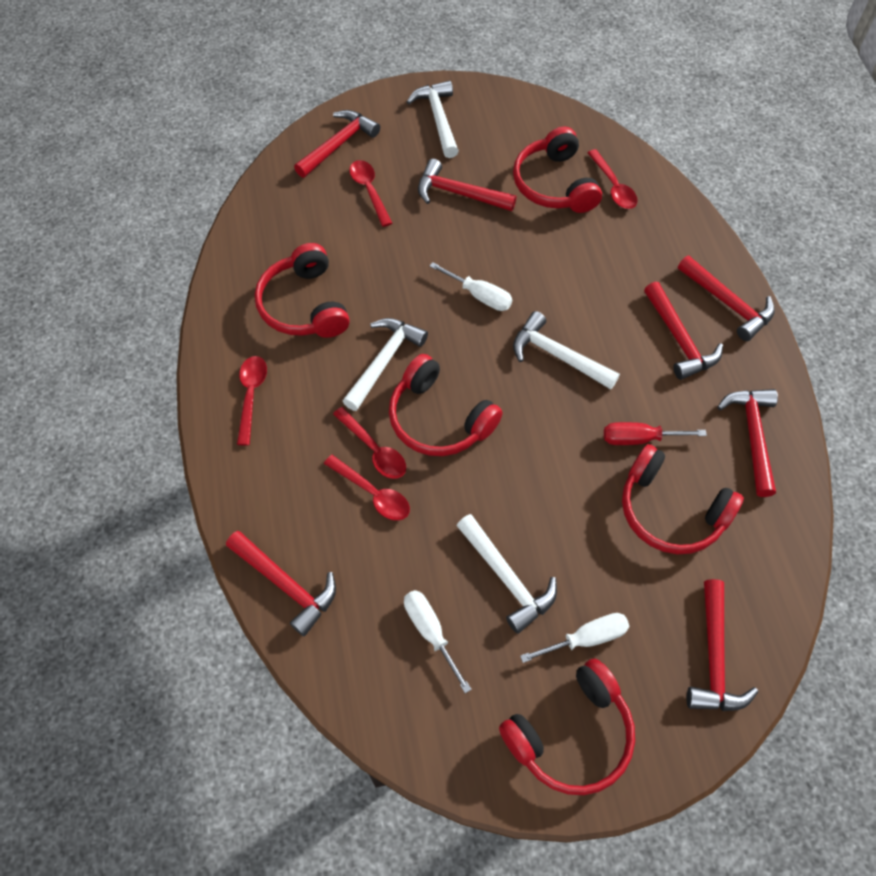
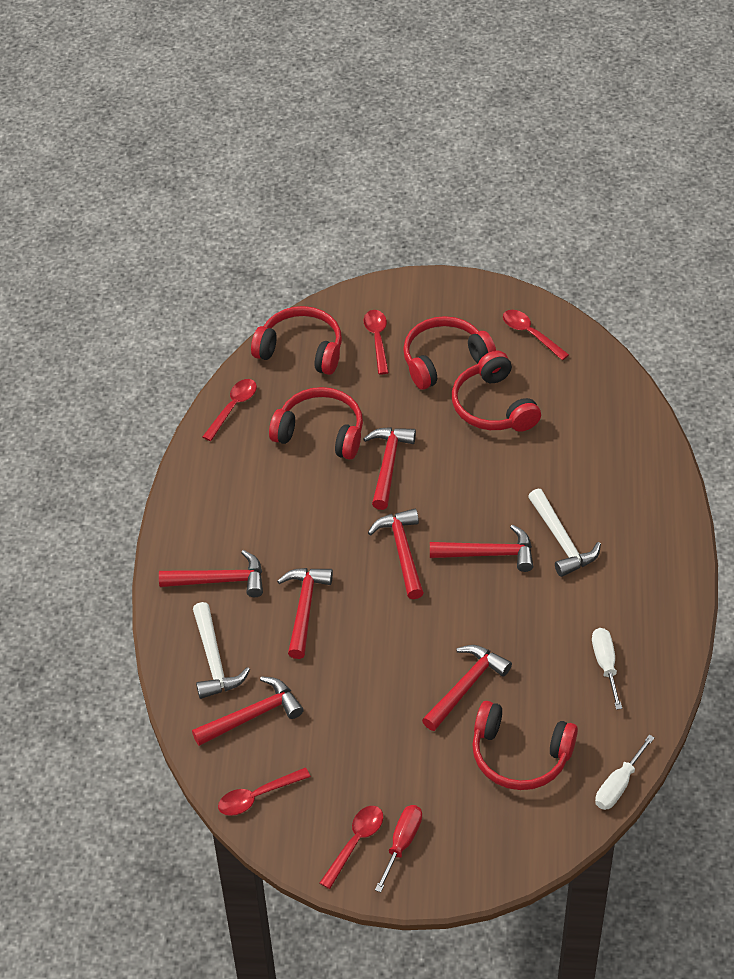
white hammer: 4 -> 2
white screwdriver: 3 -> 2

